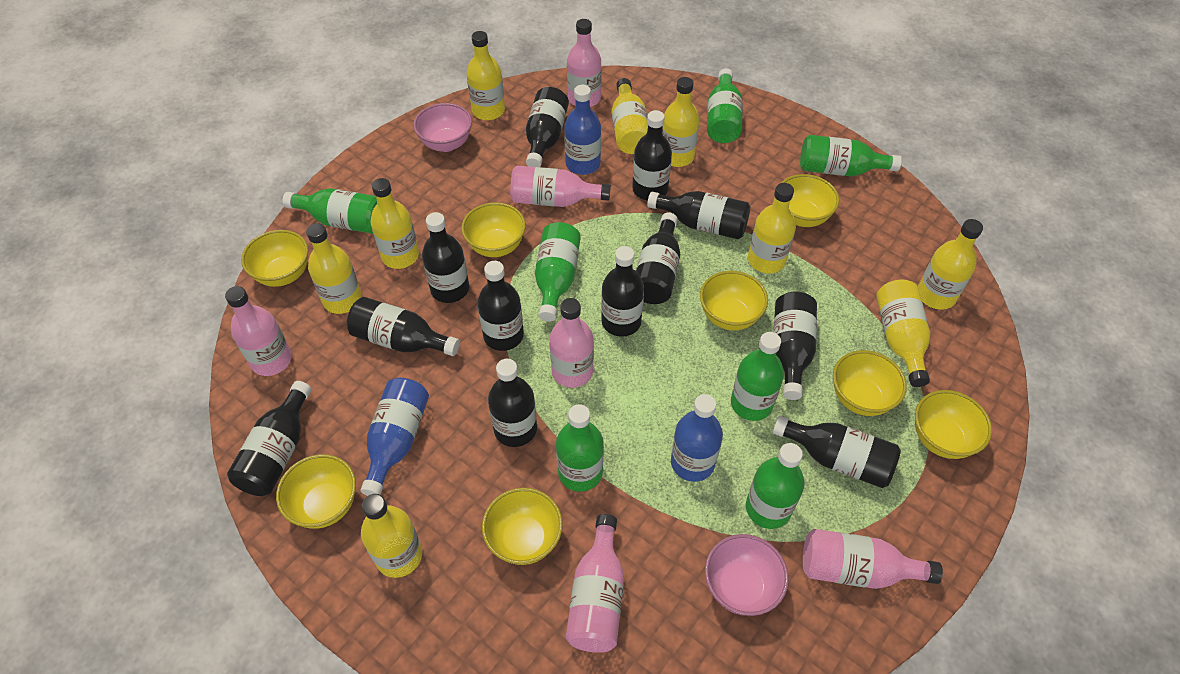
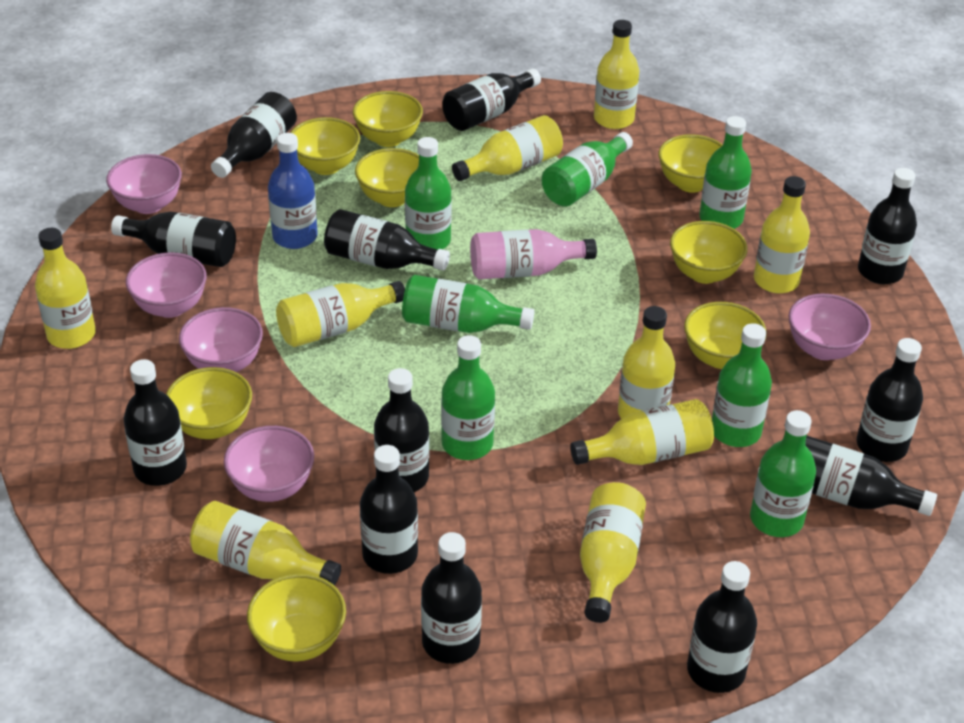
blue bottle: 3 -> 1
pink bottle: 6 -> 1
pink bowl: 2 -> 5

